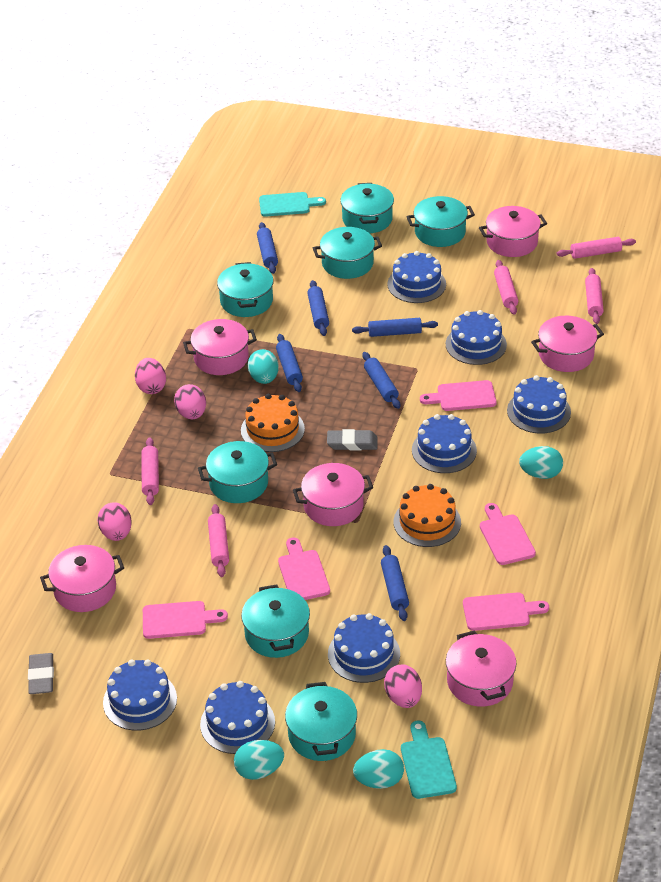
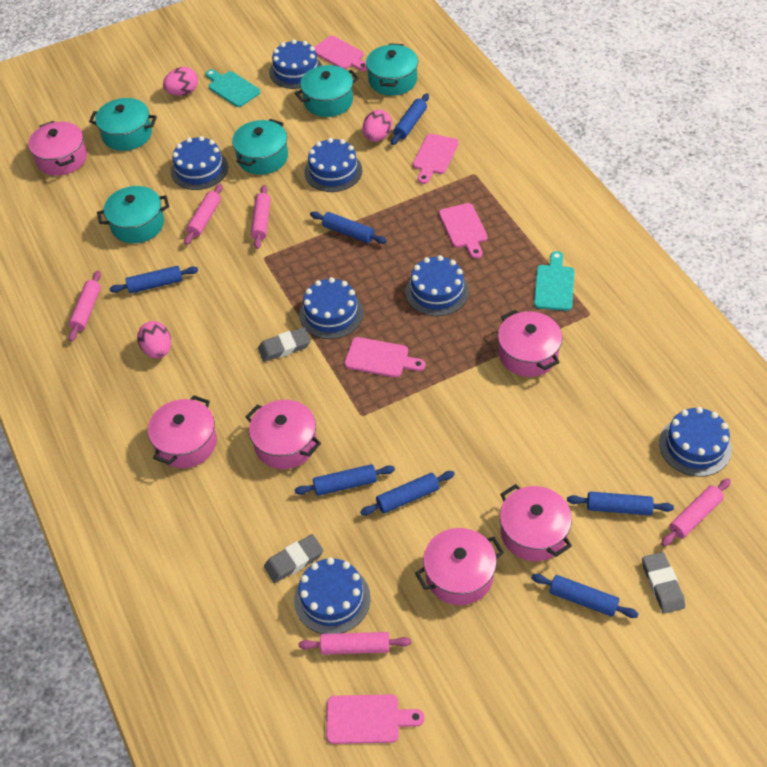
blue rolling pin: 6 -> 7
grey eraser: 2 -> 3
orange cake: 2 -> 0
pink egg: 4 -> 3
turquoise egg: 4 -> 0
turquoise pot: 7 -> 5

